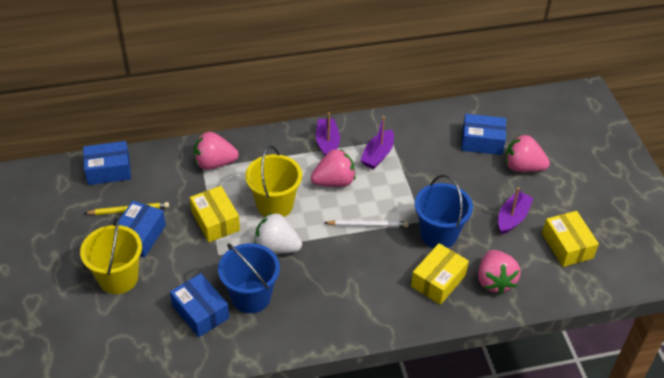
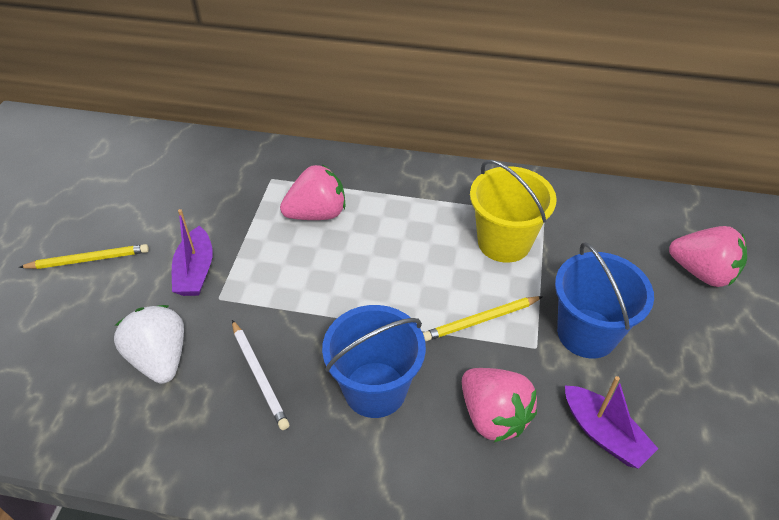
blue box: 4 -> 0
pink strawberry: 4 -> 3
purple boat: 3 -> 2
yellow box: 3 -> 0
yellow bucket: 2 -> 1
yellow pencil: 1 -> 2

